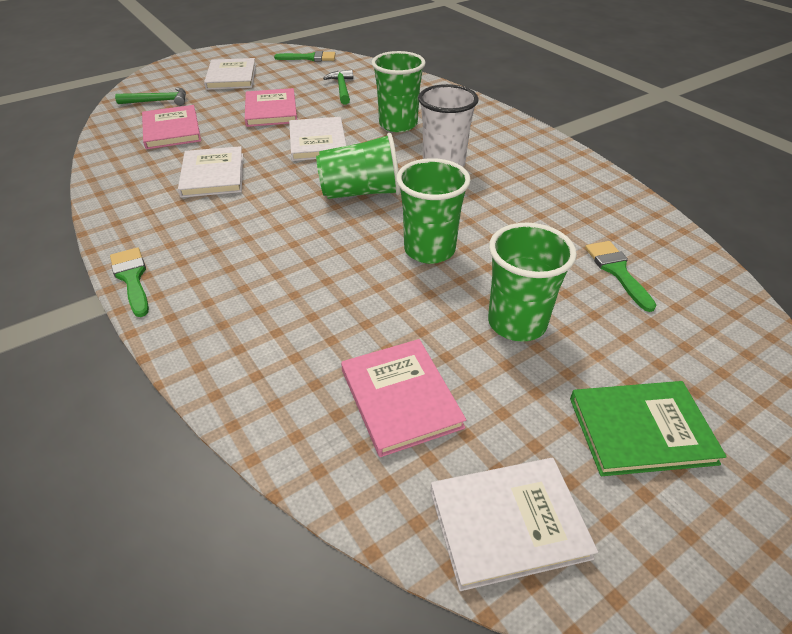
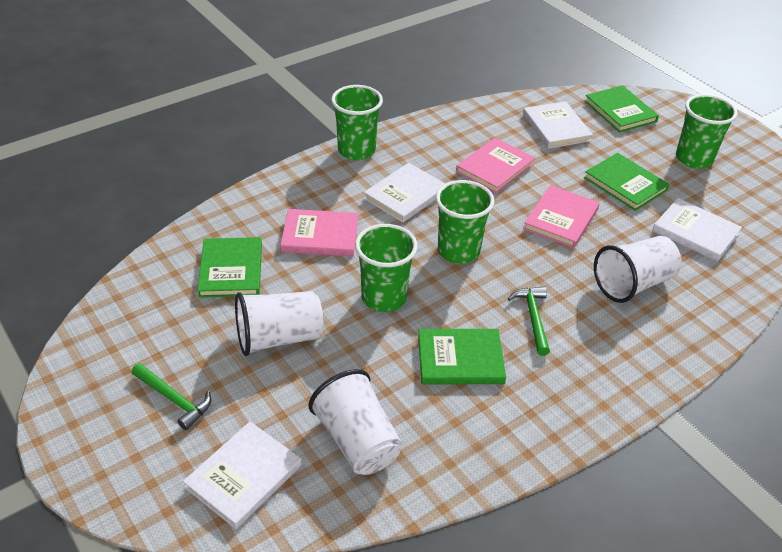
green book: 1 -> 4
green brush: 3 -> 0
white cup: 1 -> 3

